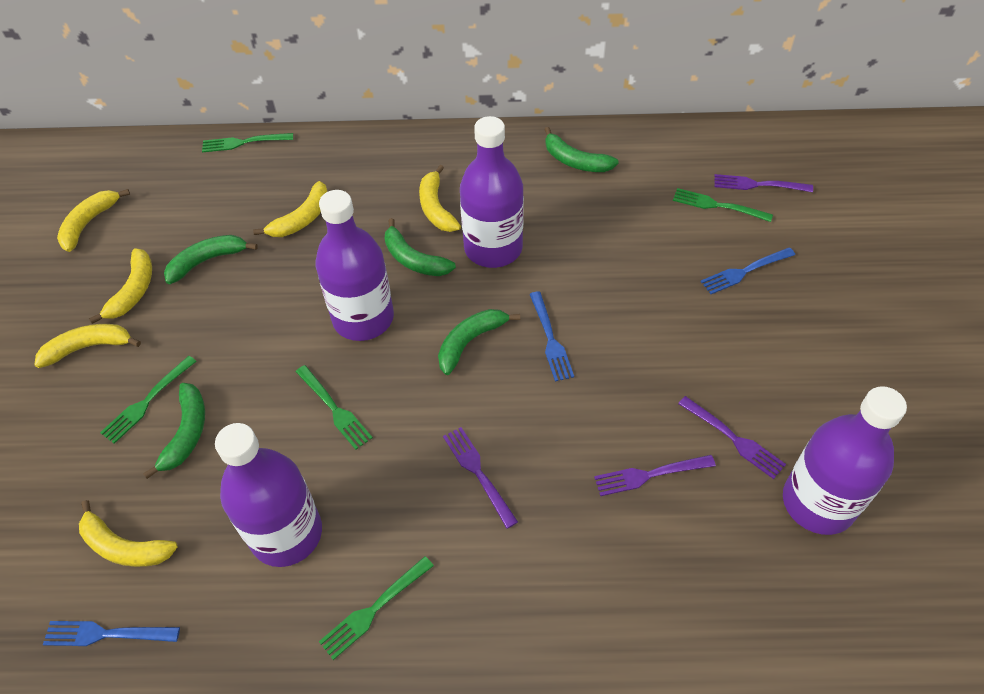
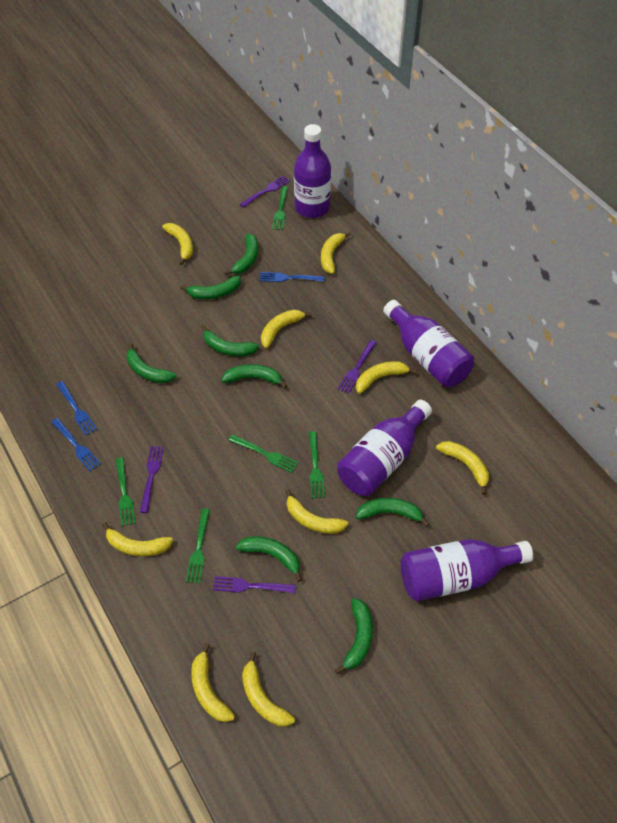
green banana: 5 -> 8
yellow banana: 6 -> 9

